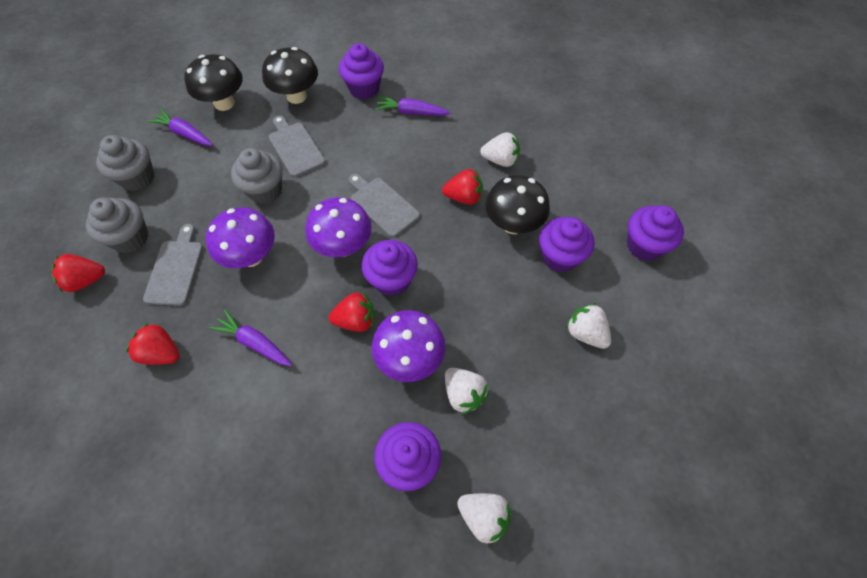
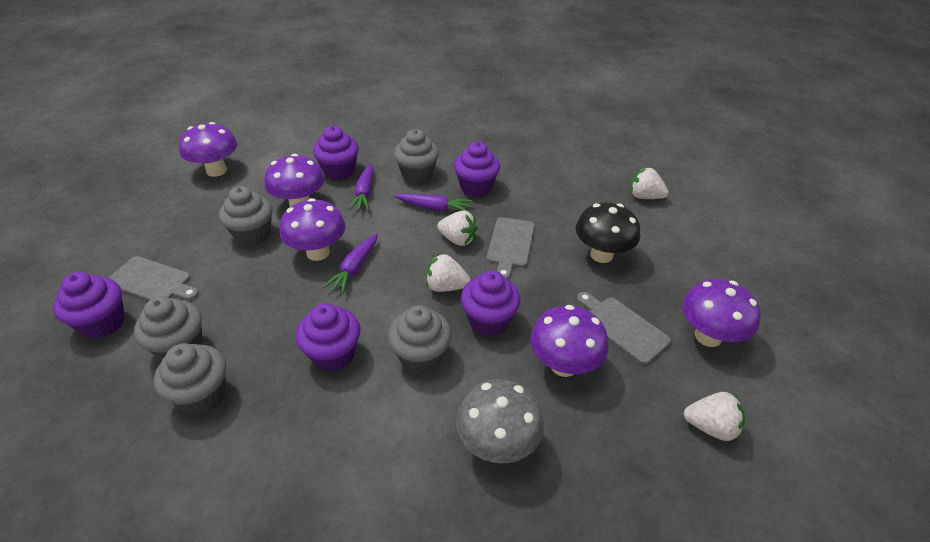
black mushroom: 3 -> 1
grey cupcake: 3 -> 5
grey mushroom: 0 -> 1
purple mushroom: 3 -> 5
red strawberry: 4 -> 0

